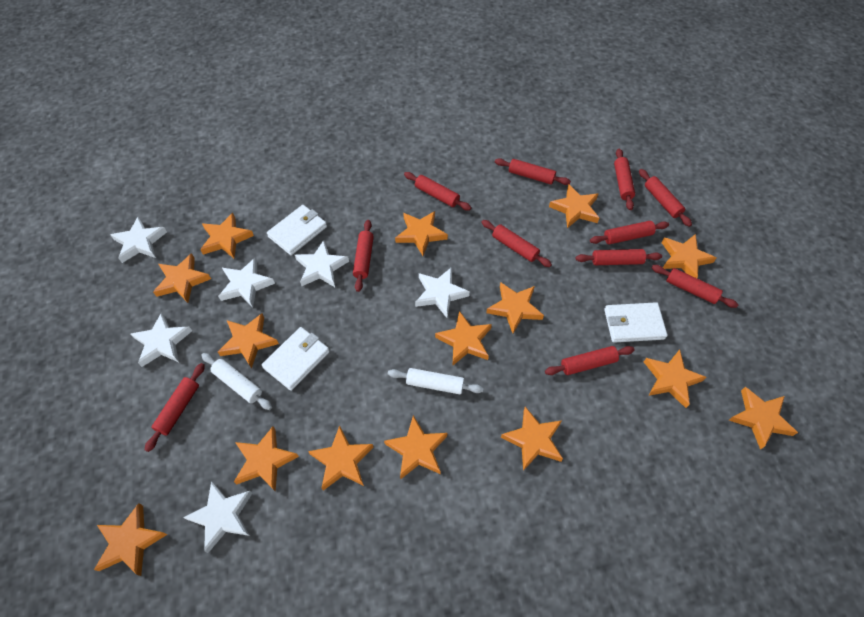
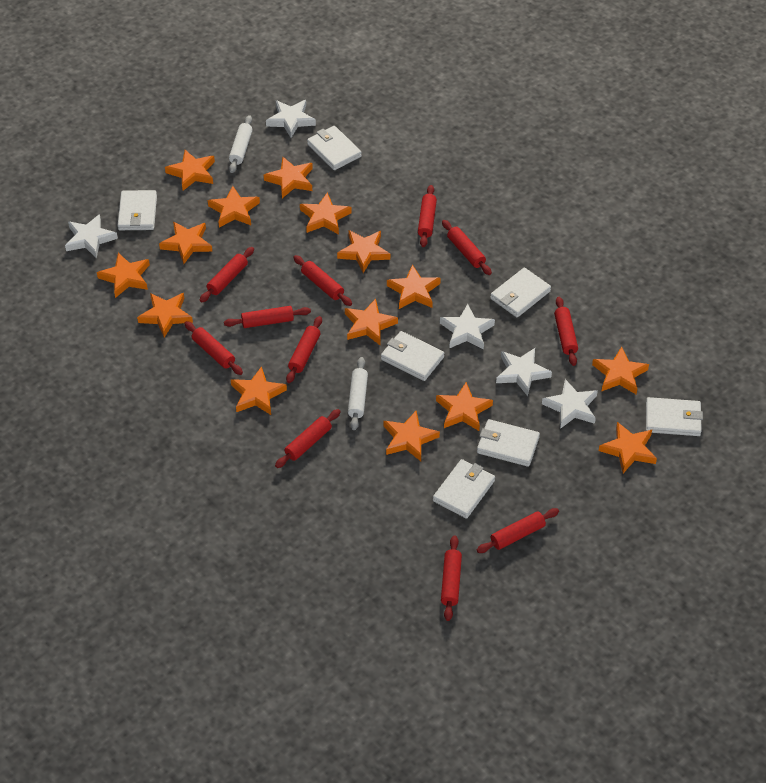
white star: 6 -> 5
white wallet: 3 -> 7

